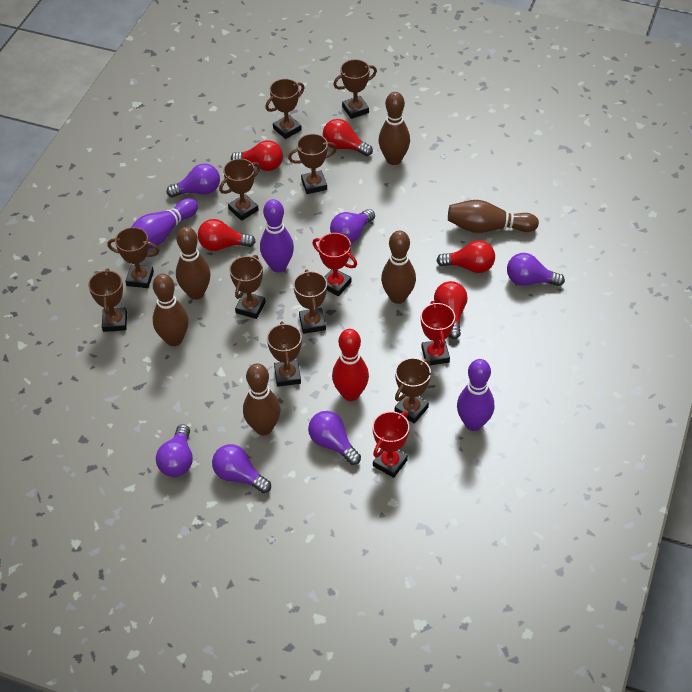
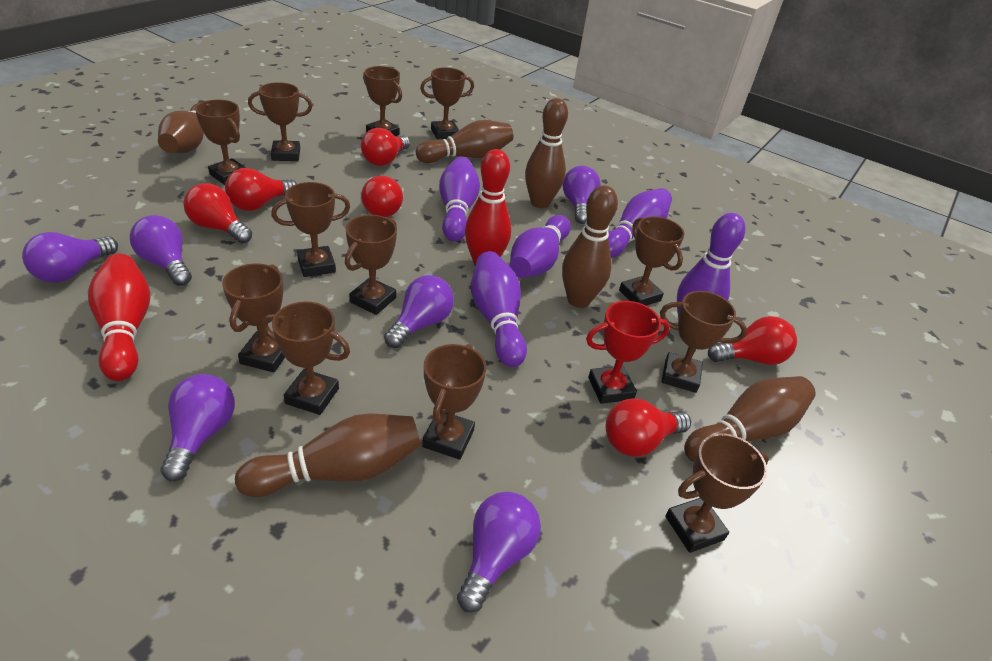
brown trophy: 10 -> 12
purple bowling pin: 3 -> 5
red bowling pin: 1 -> 2
red light bulb: 5 -> 6
red trophy: 3 -> 1

